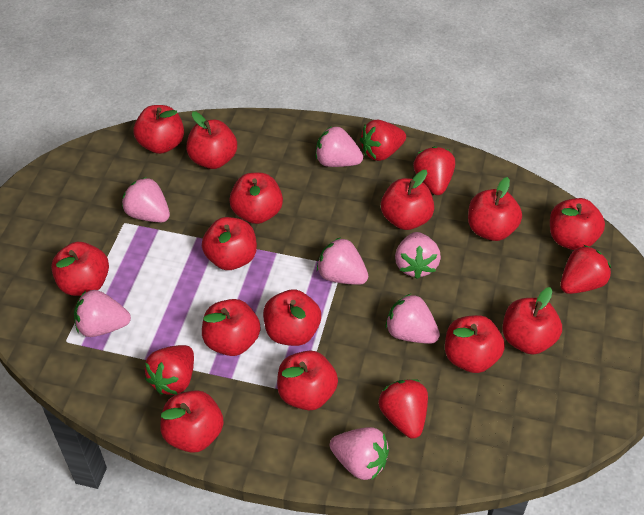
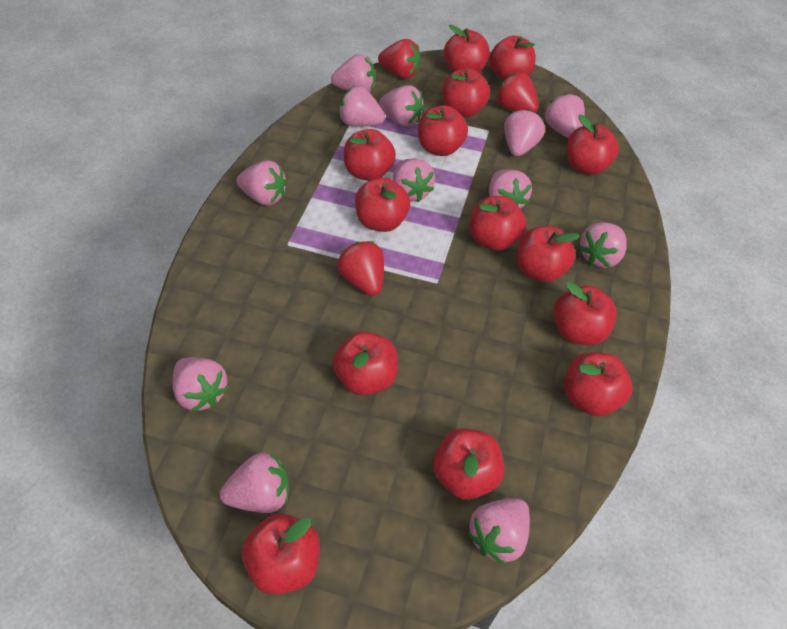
pink strawberry: 7 -> 12
red strawberry: 5 -> 3

